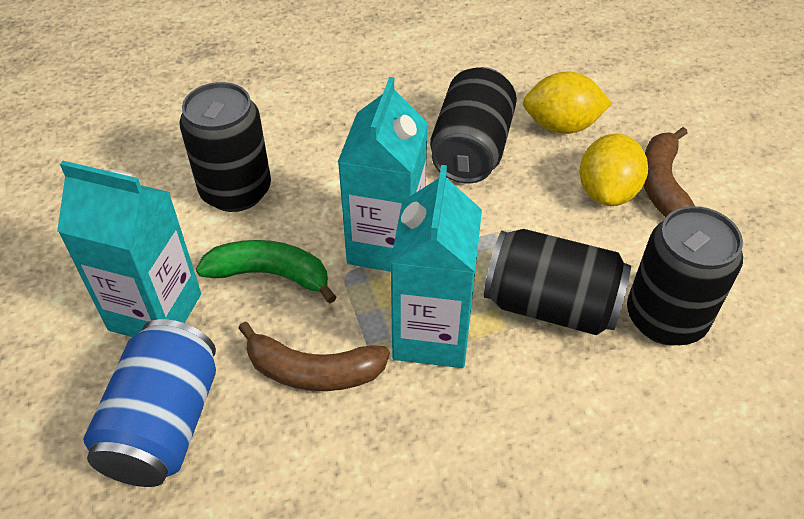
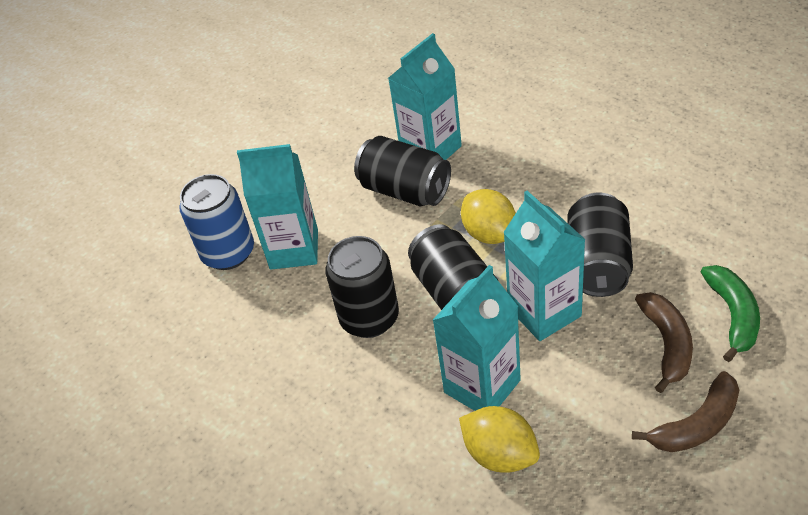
turquoise carton: 3 -> 4

